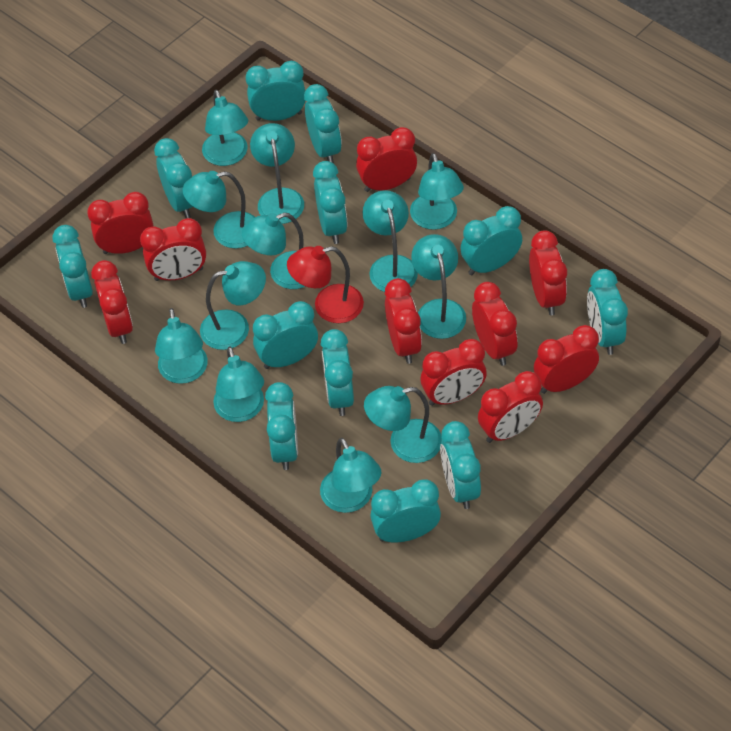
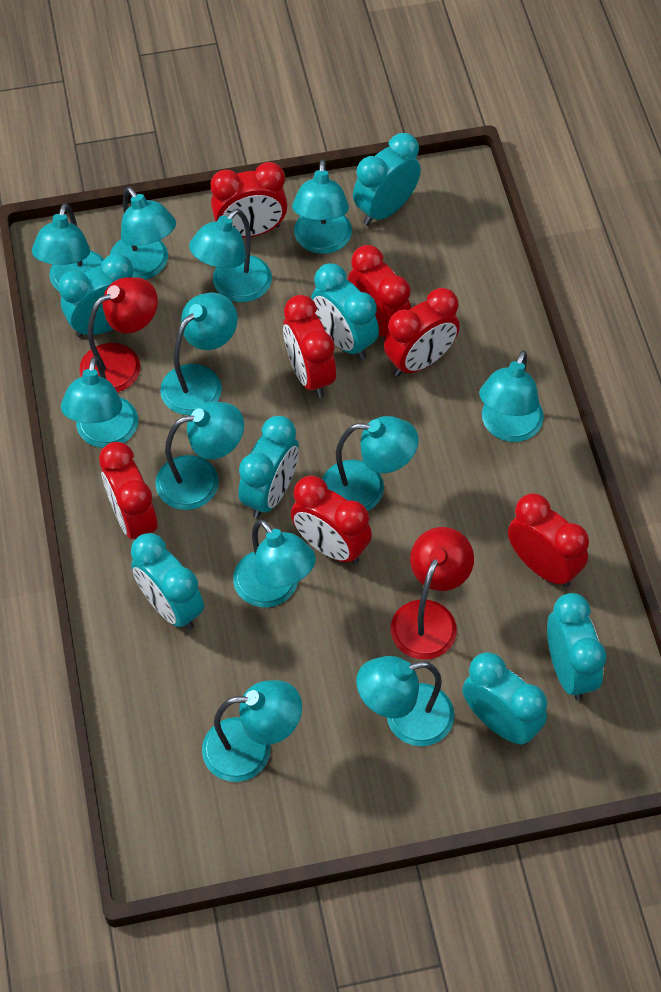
red clock: 10 -> 7
red lamp: 1 -> 2
turquoise clock: 12 -> 7

